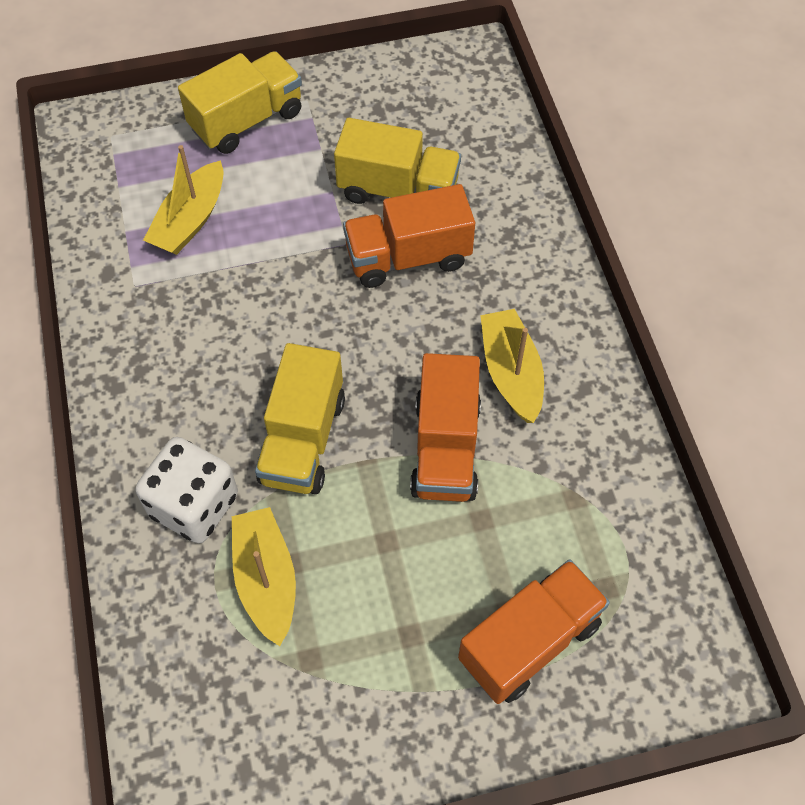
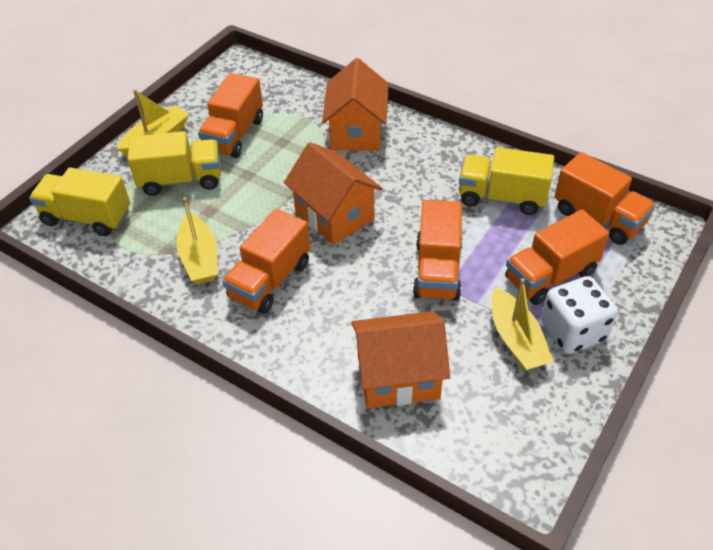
orange house: 0 -> 3
orange truck: 3 -> 5

